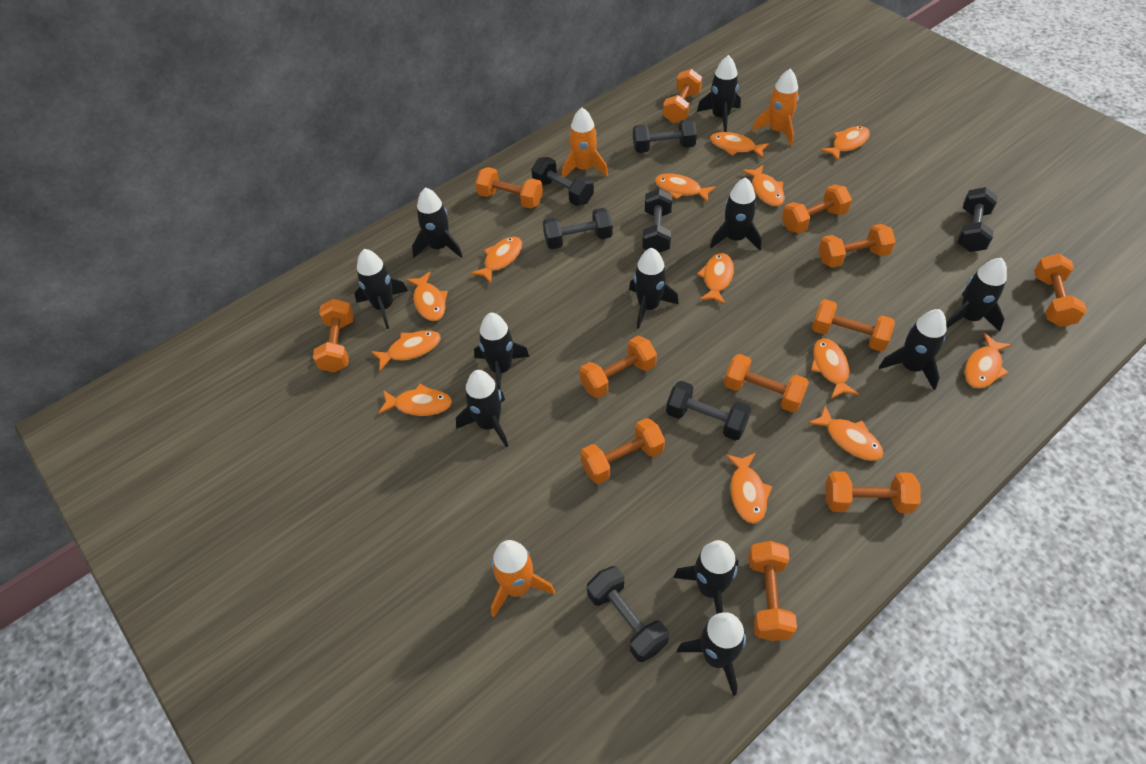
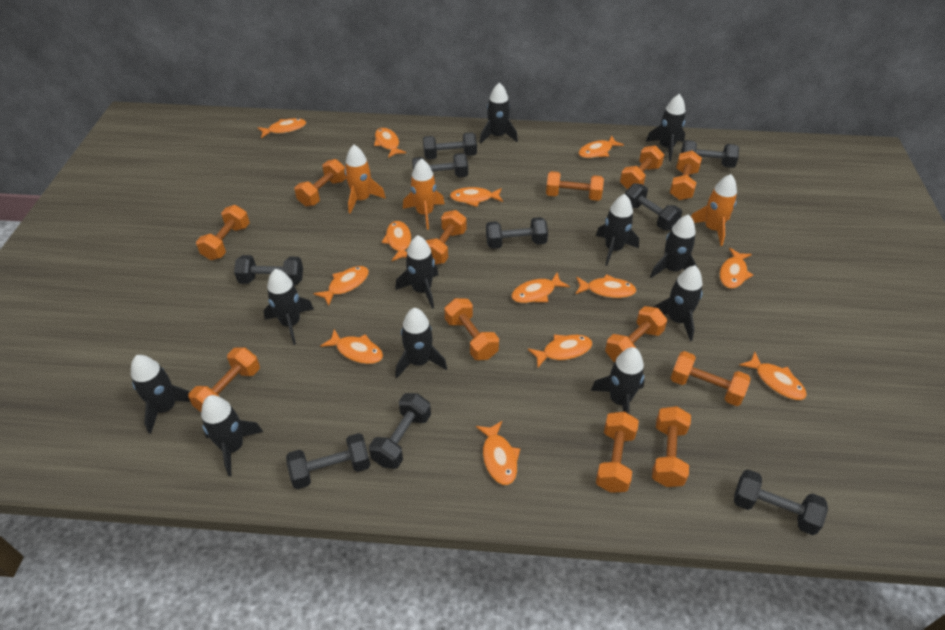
black dumbbell: 7 -> 9

